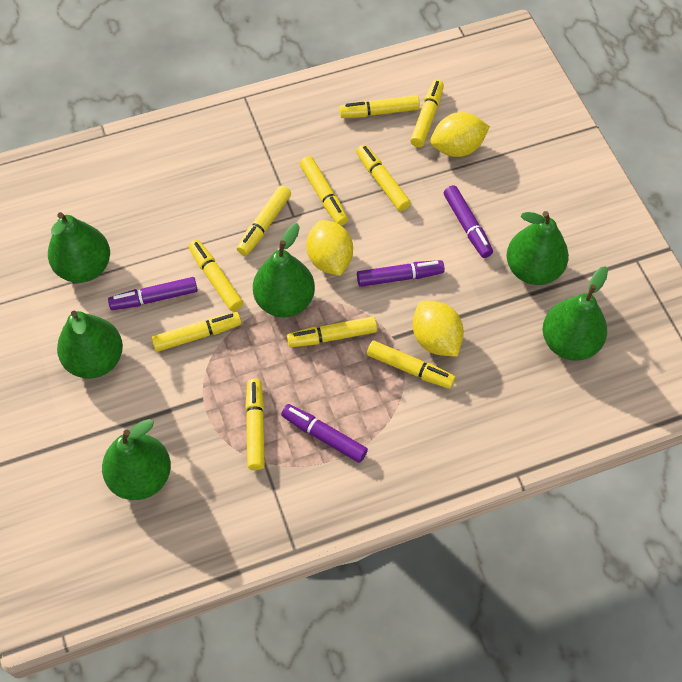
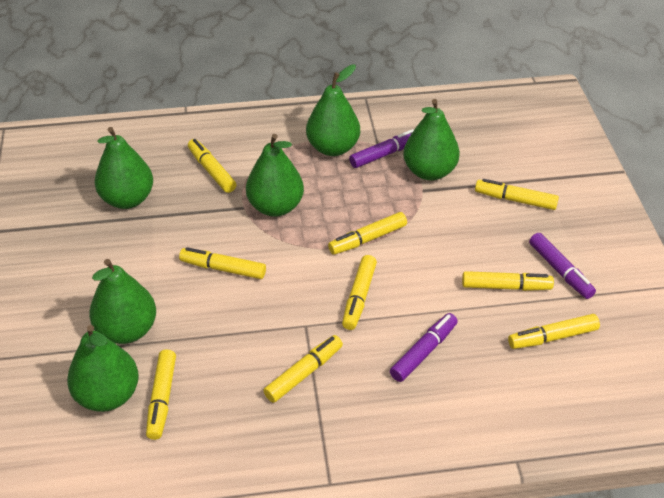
purple marker: 4 -> 3
yellow lemon: 3 -> 0
yellow marker: 10 -> 9

